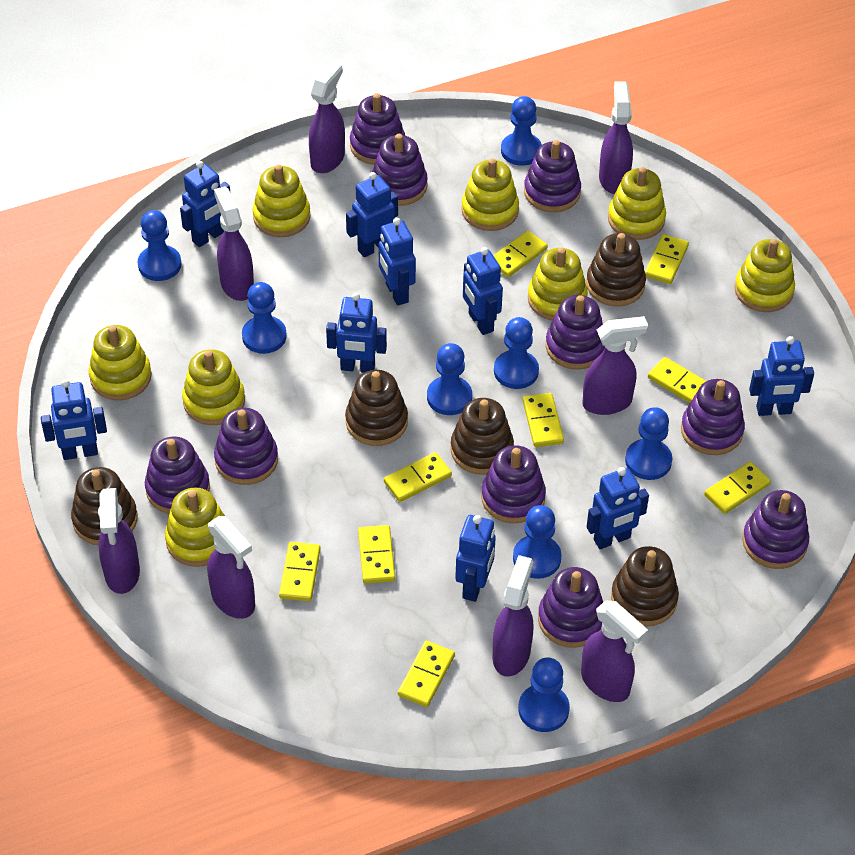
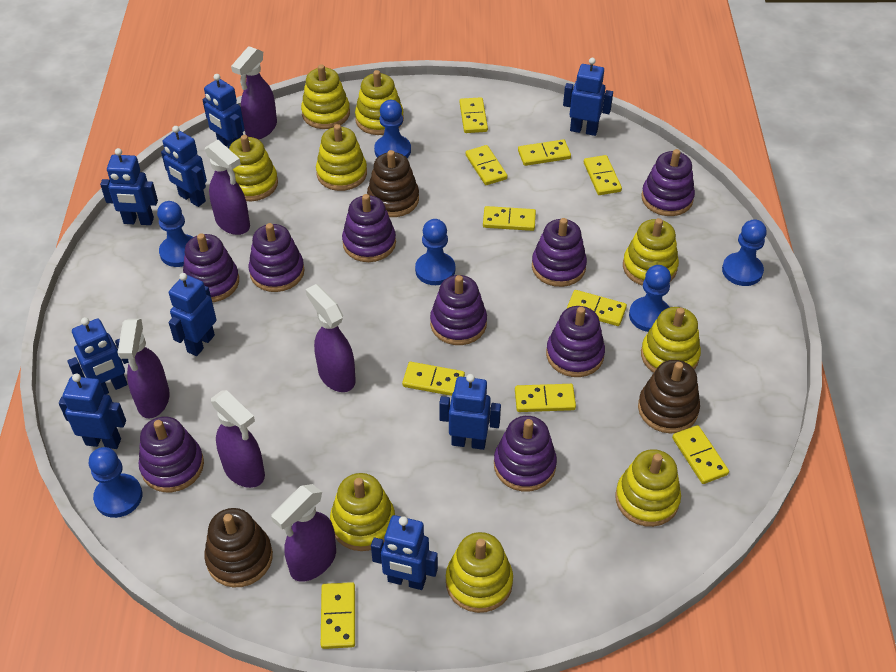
blue pawn: 8 -> 6
brown stacking toy: 5 -> 3
purple spray bottle: 8 -> 6
purple stacking toy: 10 -> 9
yellow domino: 9 -> 10
yellow stacking toy: 8 -> 9

